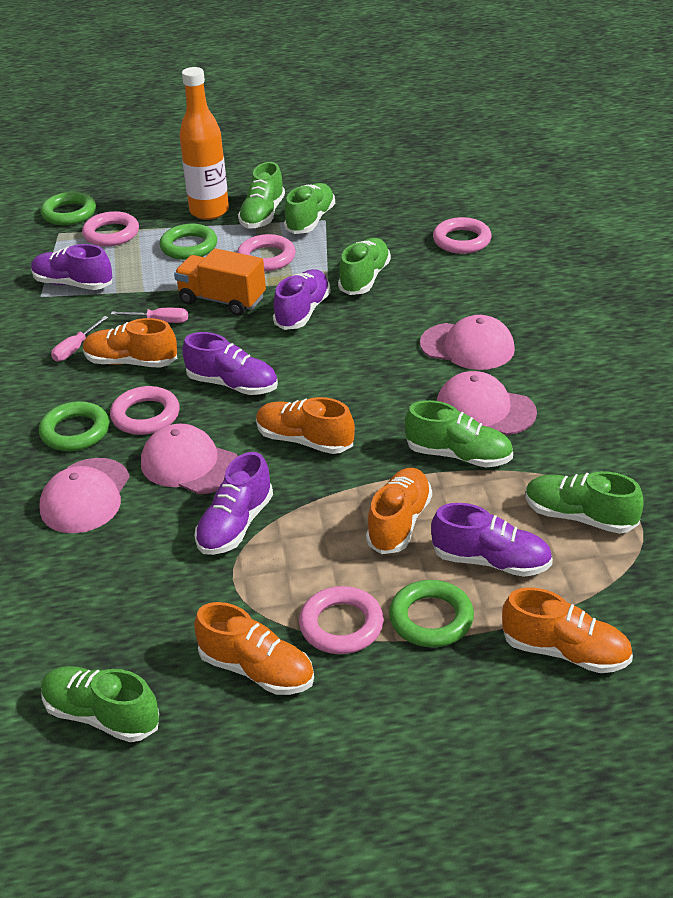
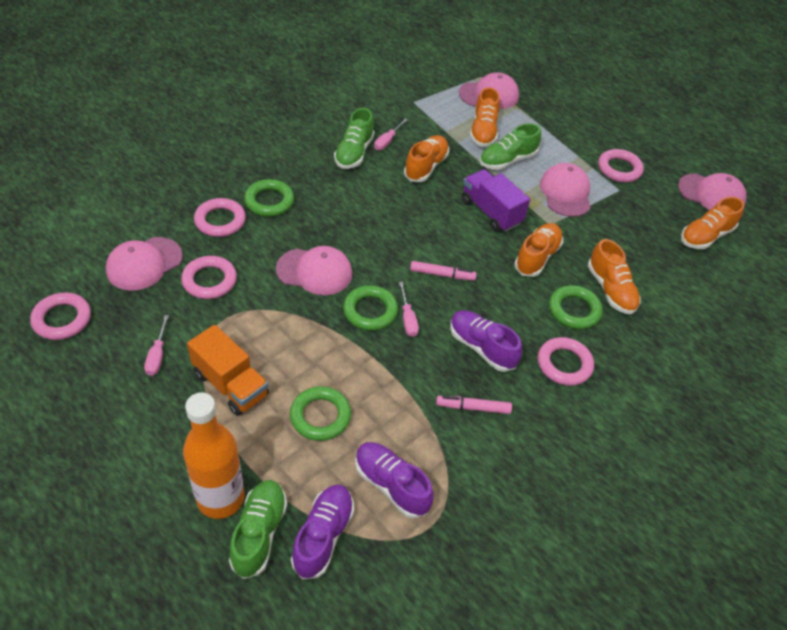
green shoe: 6 -> 3
pink cap: 4 -> 5
pink marker: 0 -> 2
pink screwdriver: 2 -> 3
purple shoe: 5 -> 3
purple truck: 0 -> 1

